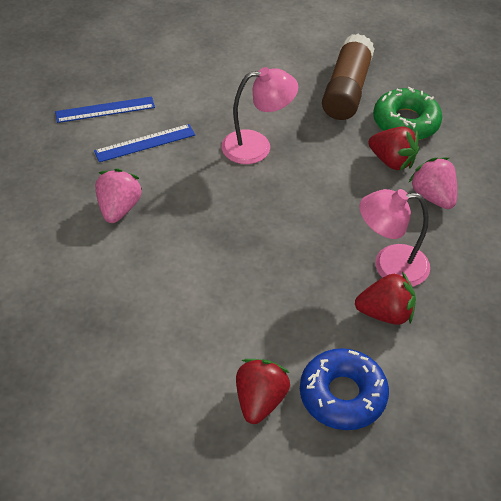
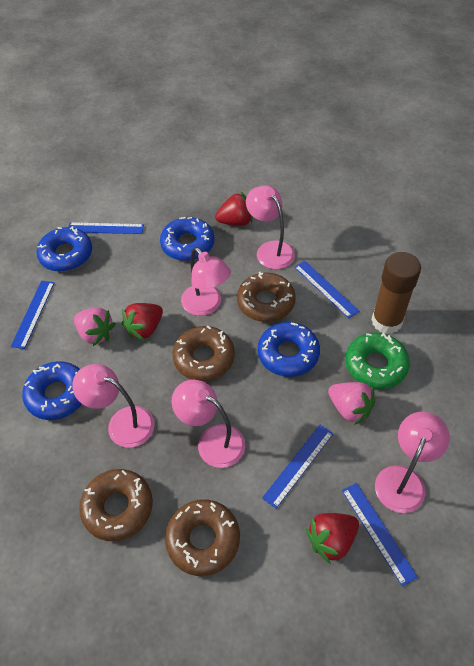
blue donut: 1 -> 4
blue ruler: 2 -> 5
brown donut: 0 -> 4
pink lamp: 2 -> 5

